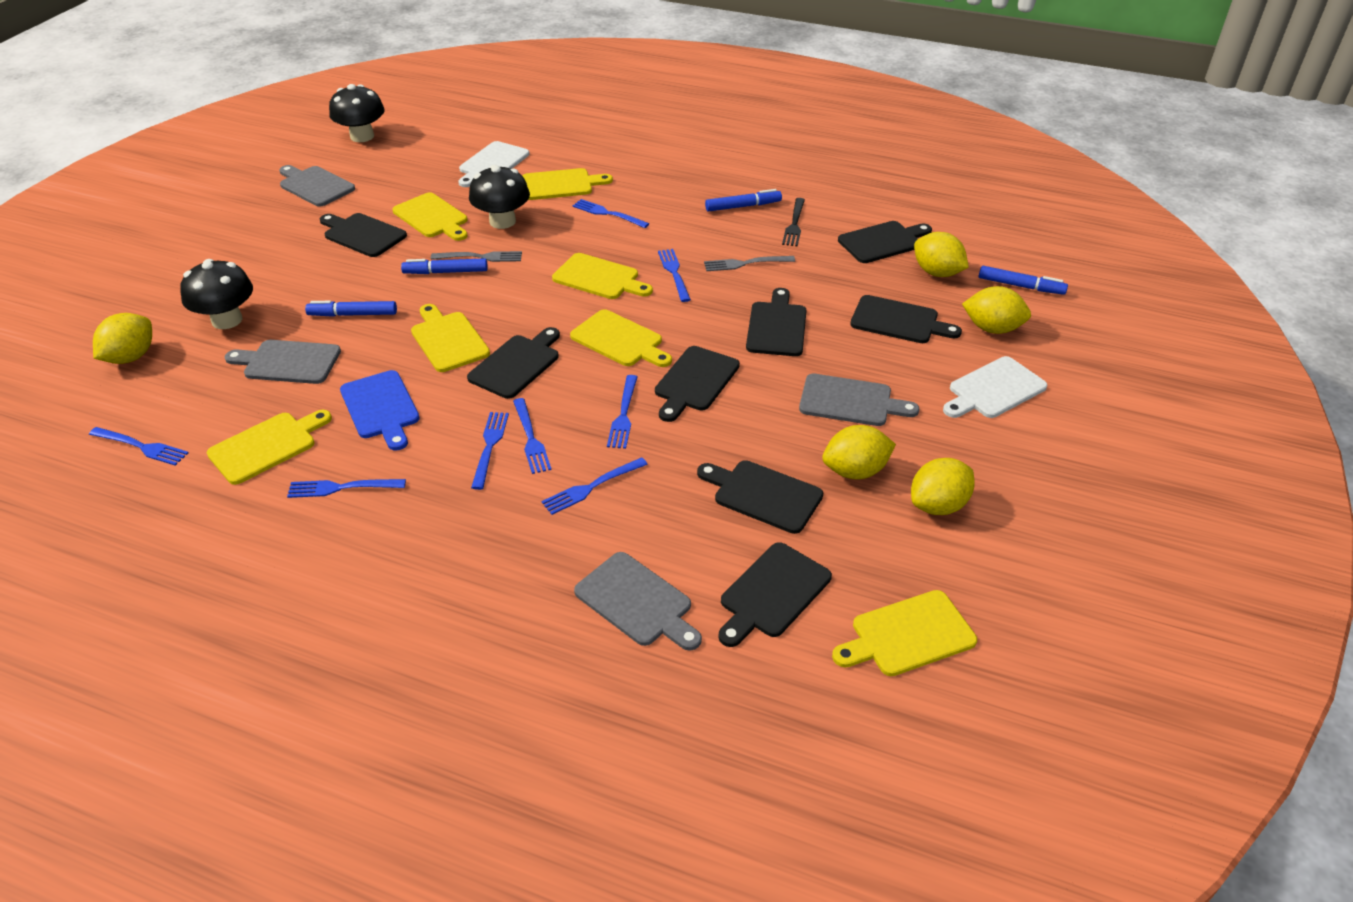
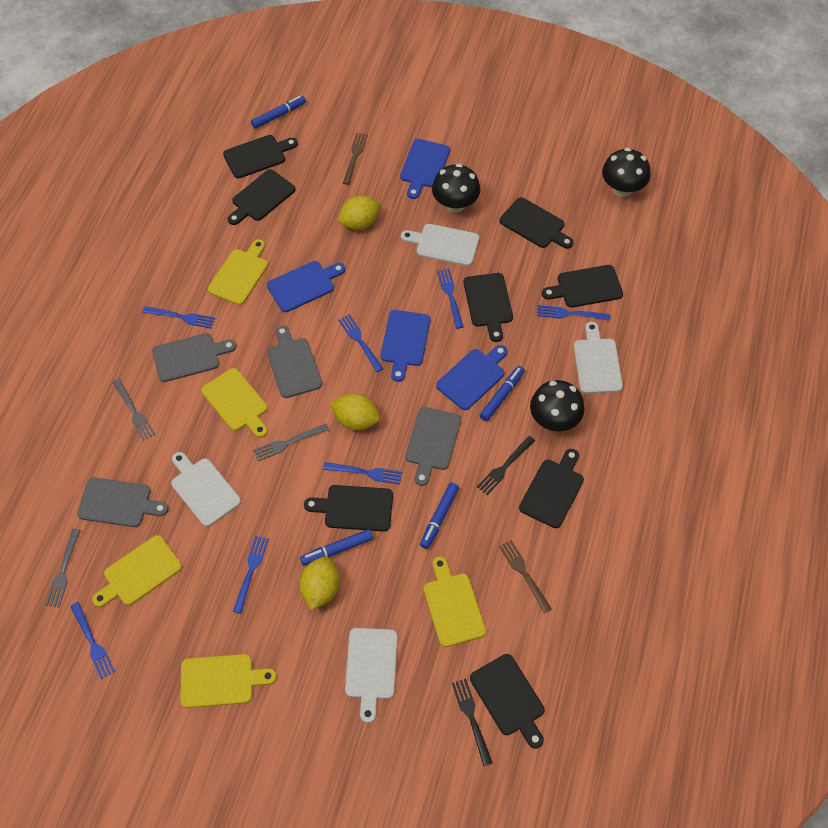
black fork: 1 -> 2
blue cutting board: 1 -> 4
blue fork: 8 -> 7
brown fork: 0 -> 2
grey fork: 2 -> 3
white cutting board: 2 -> 4
yellow cutting board: 7 -> 5
yellow lemon: 5 -> 3

